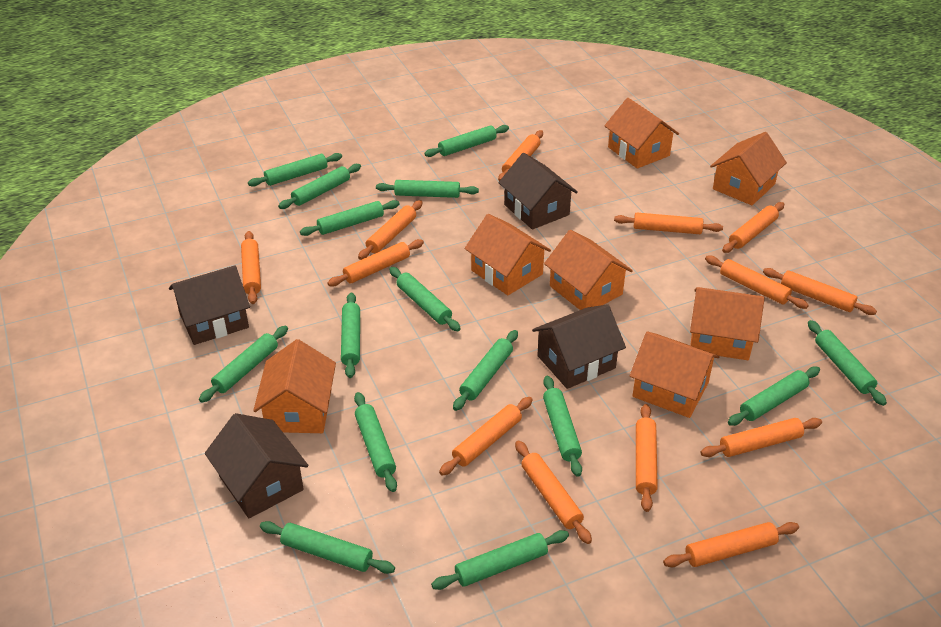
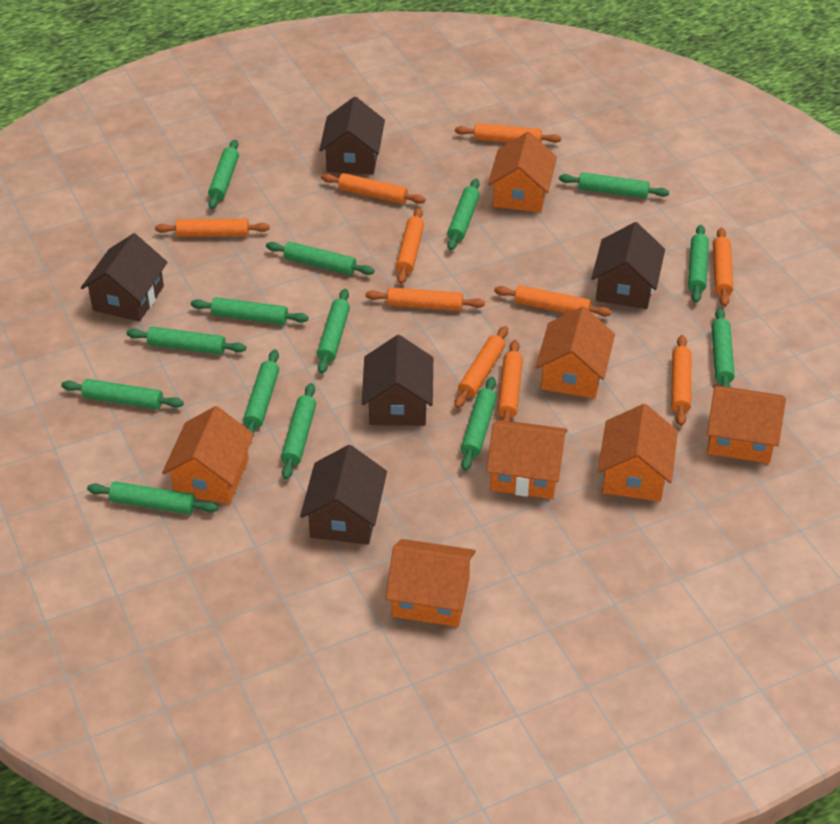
brown house: 4 -> 5
green rolling pin: 15 -> 14
orange rolling pin: 13 -> 10

